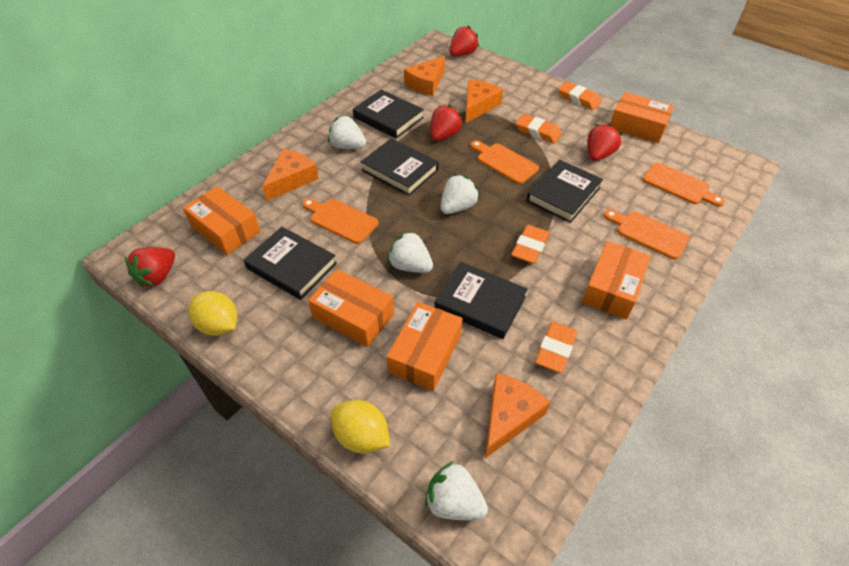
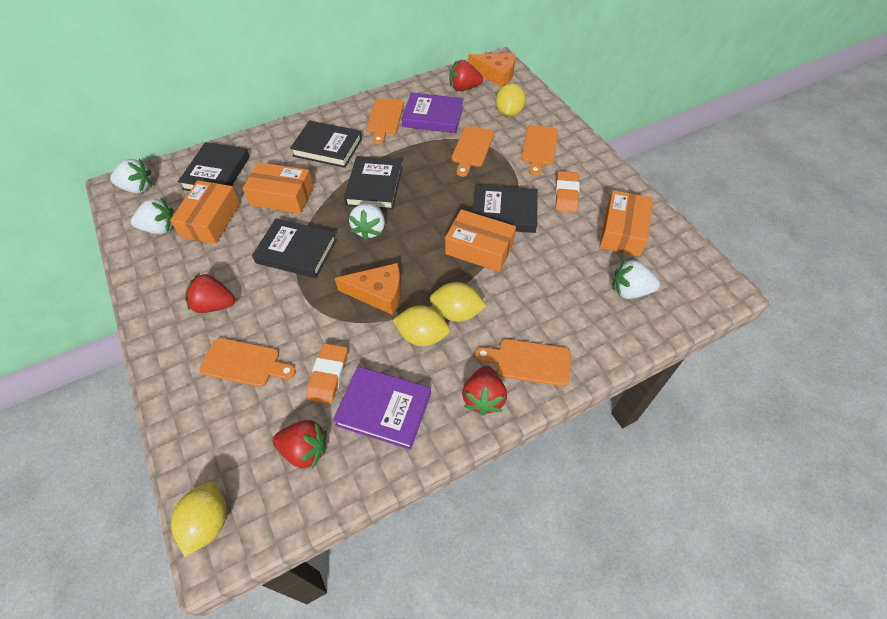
orange box: 5 -> 4
orange cheese: 4 -> 2
orange cutting board: 4 -> 5
orange eraser: 4 -> 2
purple book: 0 -> 2
yellow lemon: 2 -> 4

